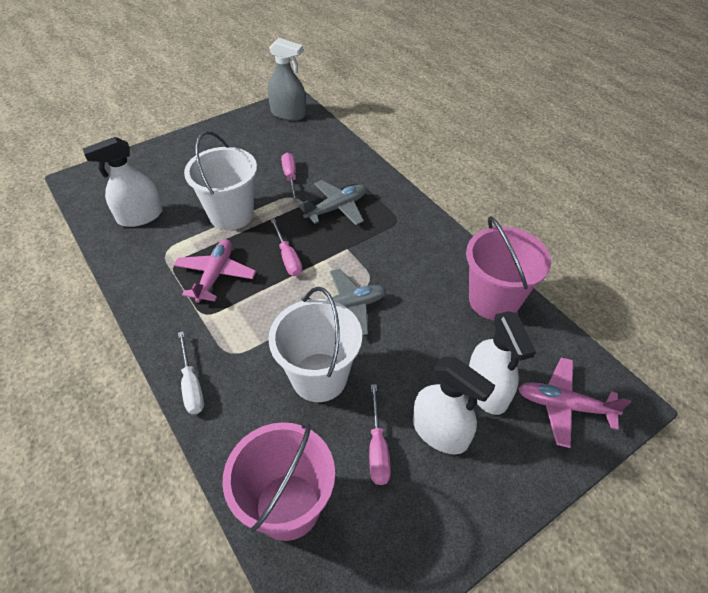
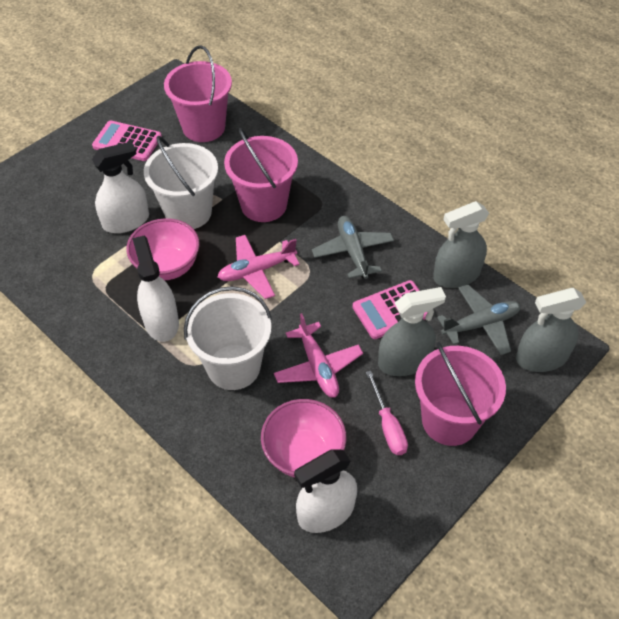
grey spray bottle: 1 -> 3
pink bowl: 0 -> 2
pink bucket: 2 -> 3
pink calculator: 0 -> 2
pink screwdriver: 3 -> 1
white screwdriver: 1 -> 0

